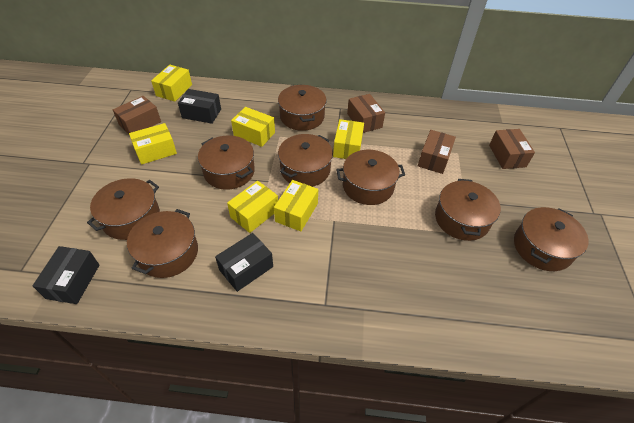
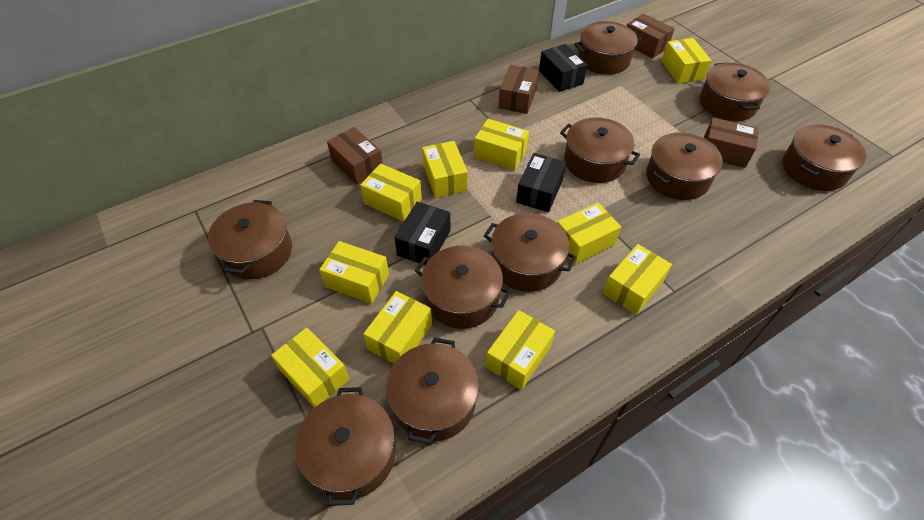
brown pot: 8 -> 10
yellow box: 6 -> 10

